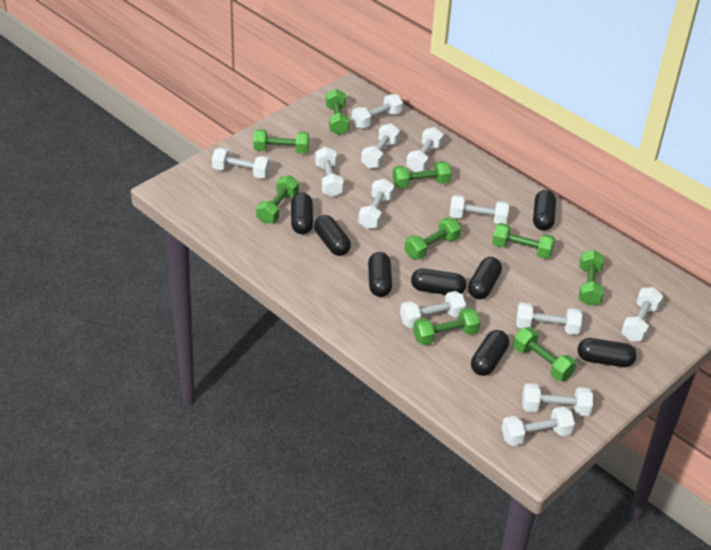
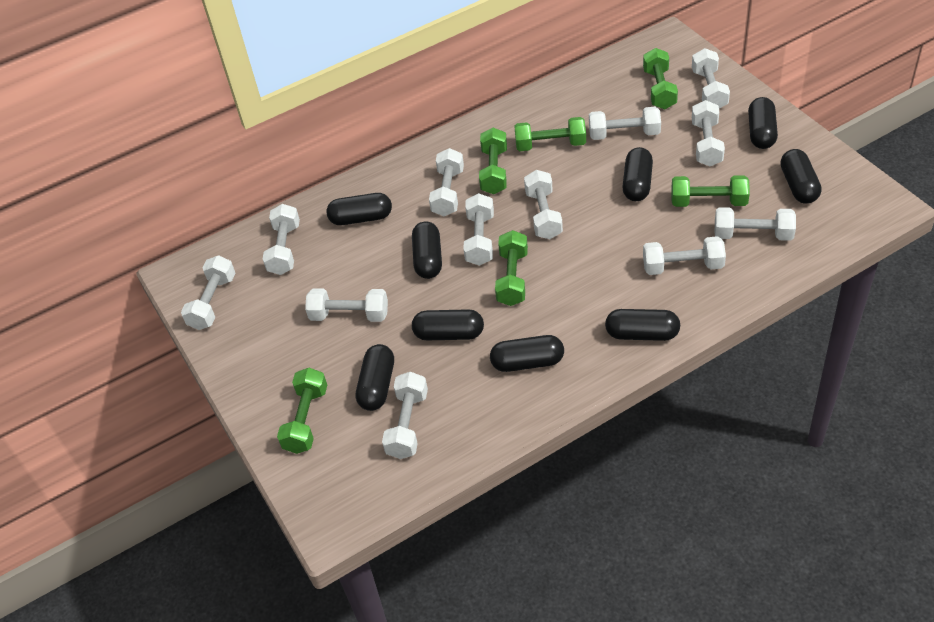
black capsule: 8 -> 9
green dumbbell: 9 -> 6

